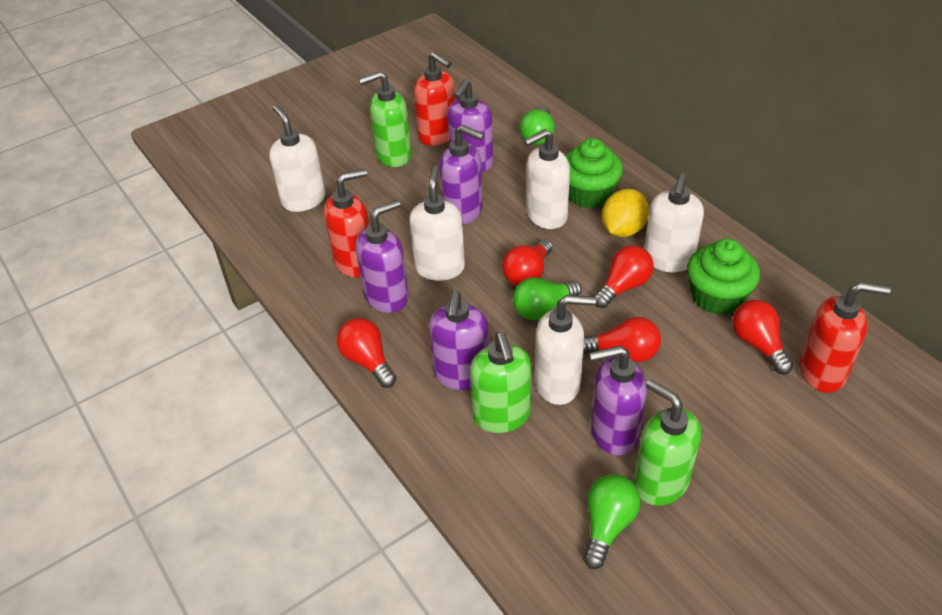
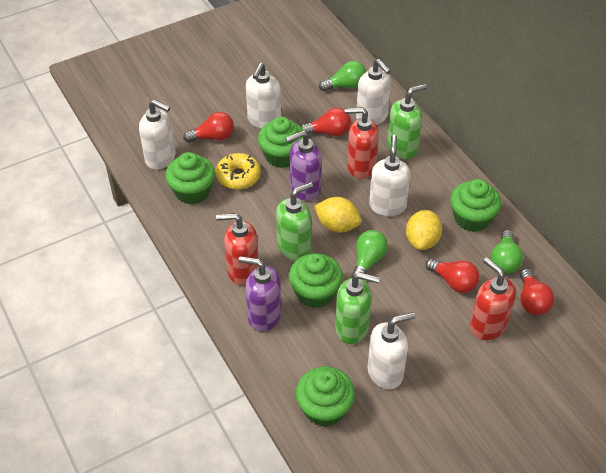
green cupcake: 2 -> 5
purple soap dispenser: 5 -> 2
red light bulb: 5 -> 4
yellow donut: 0 -> 1
yellow lemon: 1 -> 2

